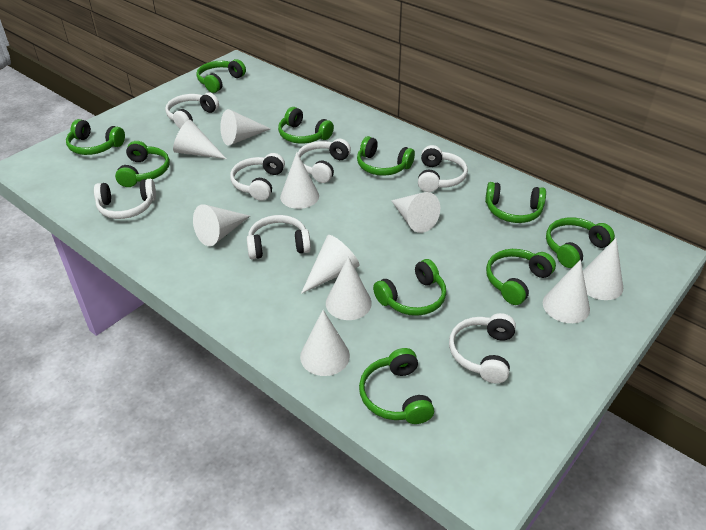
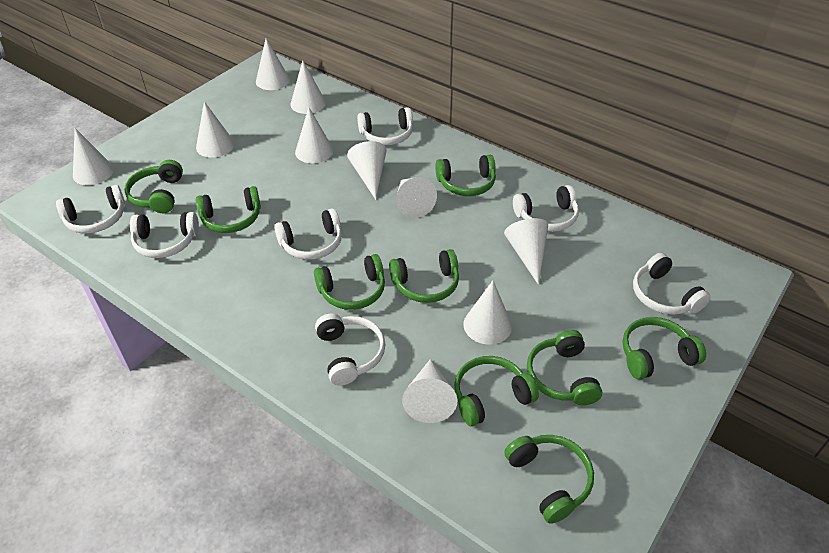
green headphones: 10 -> 9

